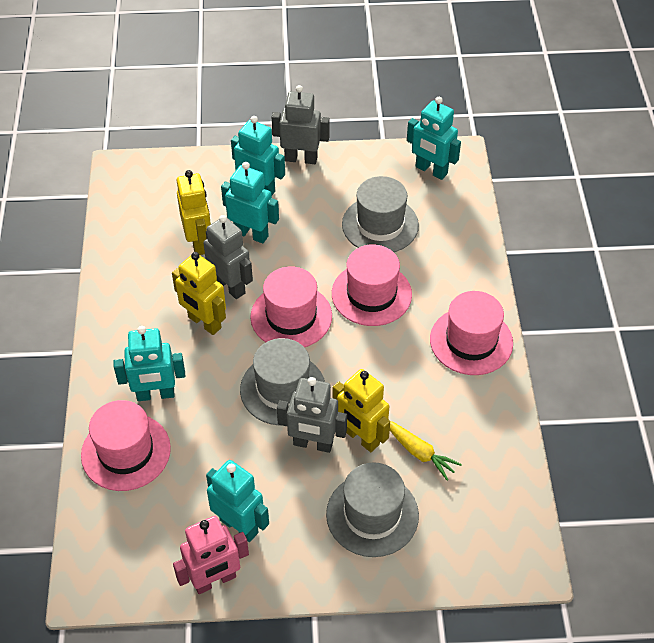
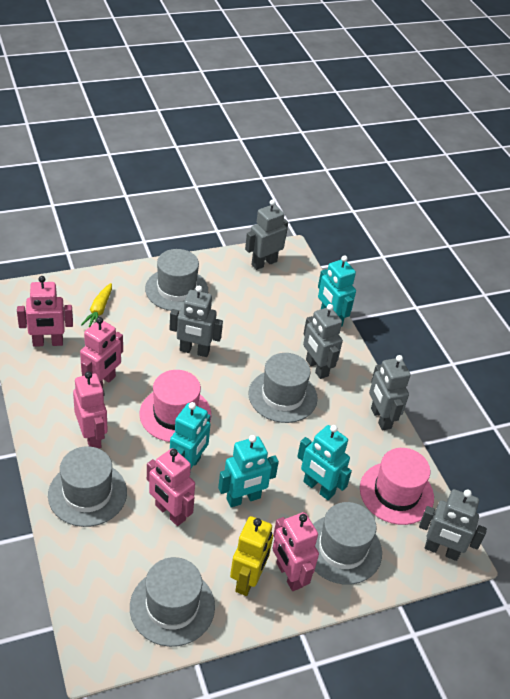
grey hat: 3 -> 5
grey robot: 3 -> 5
pink hat: 4 -> 2
pink robot: 1 -> 5
turquoise robot: 5 -> 4
yellow robot: 3 -> 1

